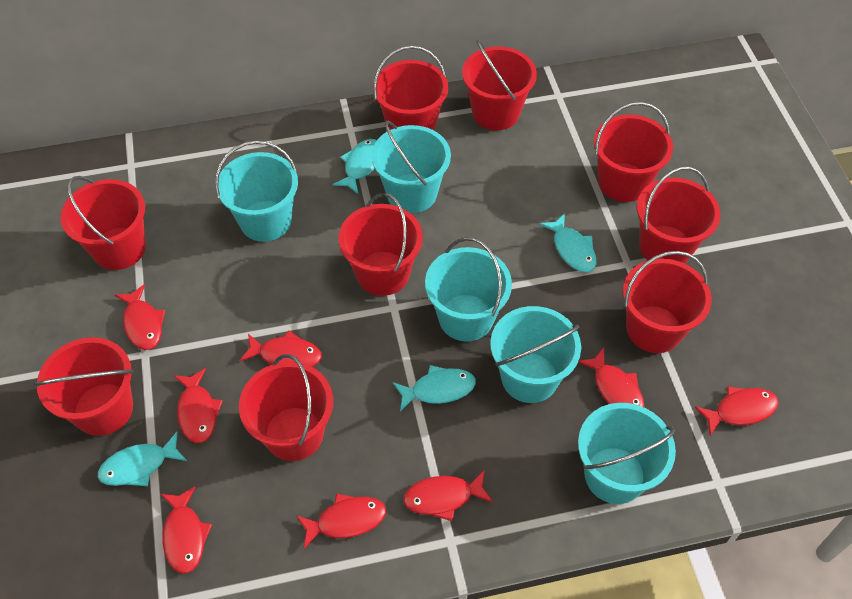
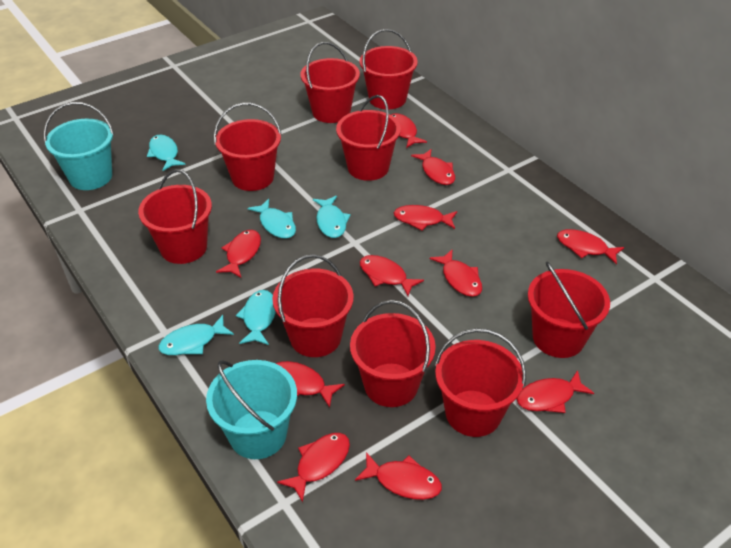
red fish: 8 -> 11
turquoise bucket: 5 -> 2
turquoise fish: 4 -> 5

